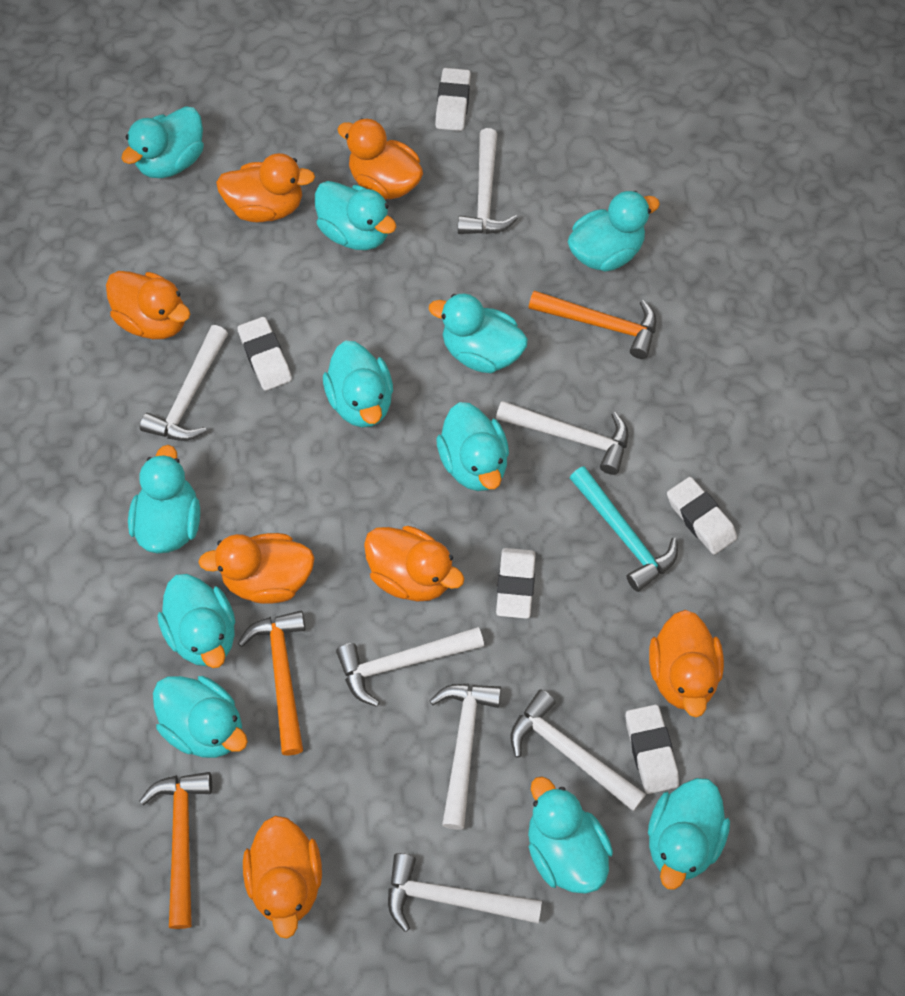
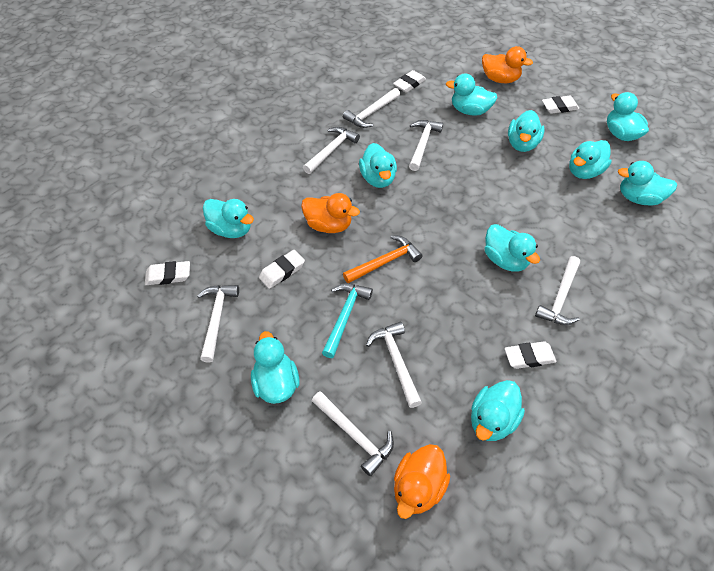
orange duck: 7 -> 3
orange hammer: 3 -> 1
turquoise duck: 11 -> 10

